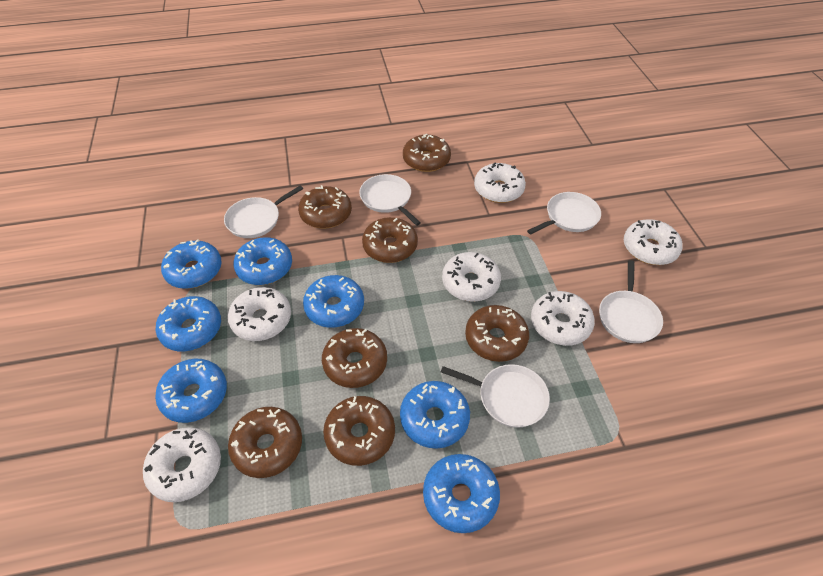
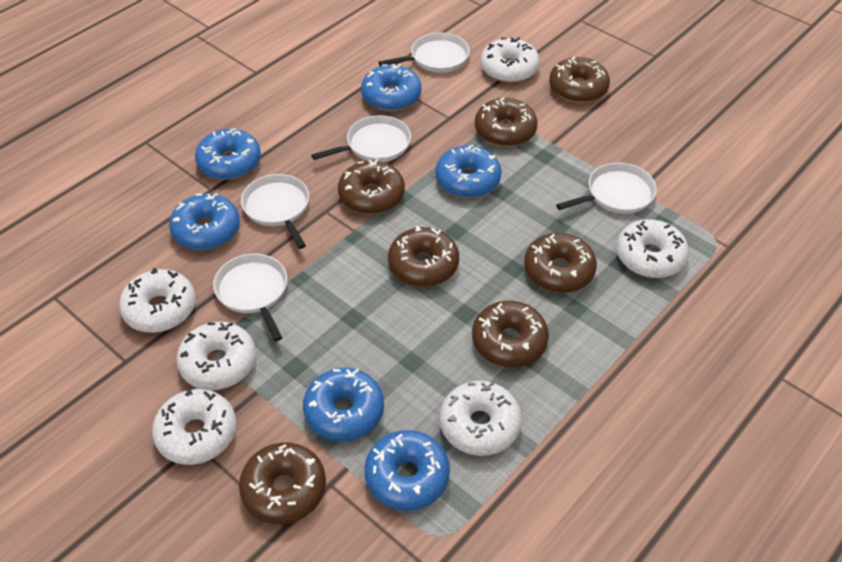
blue donut: 7 -> 6

